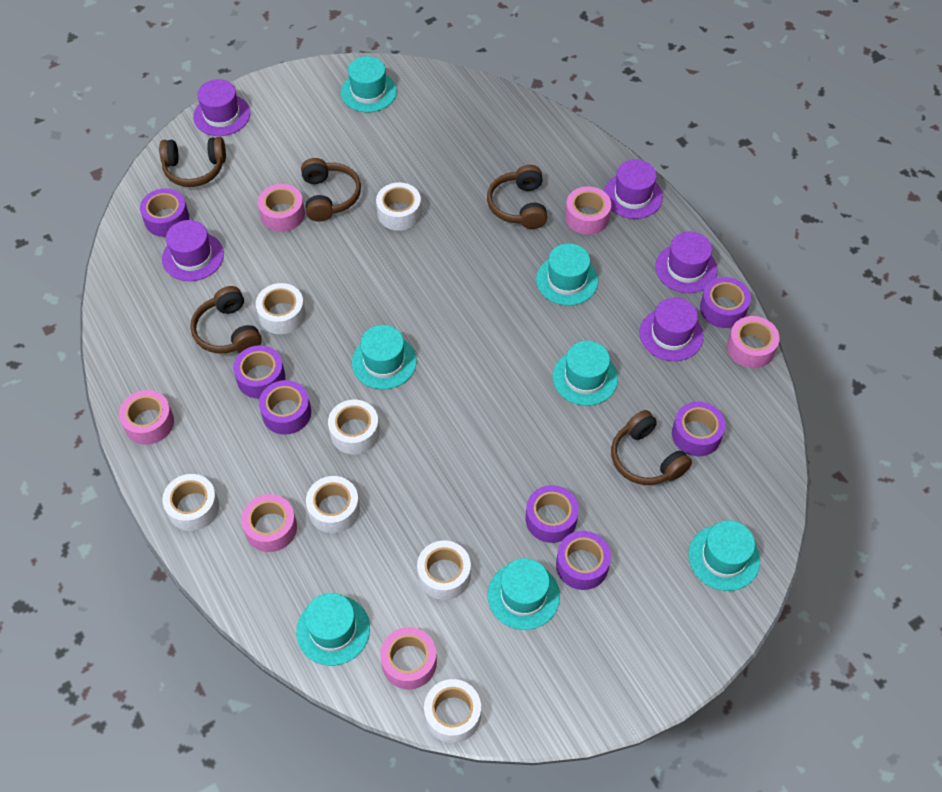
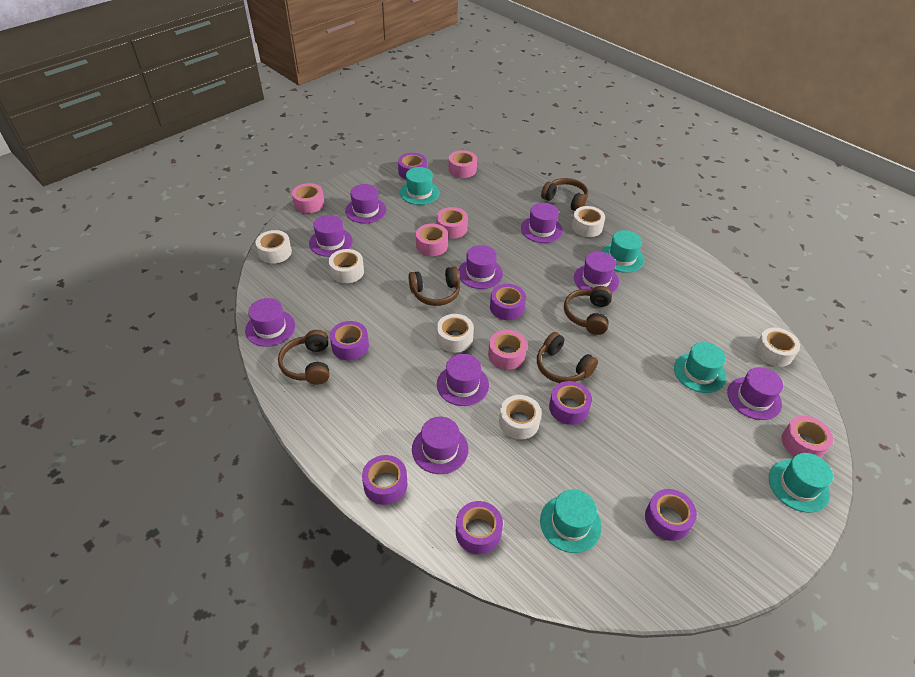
purple hat: 5 -> 9
turquoise hat: 7 -> 5
white tape: 7 -> 6

